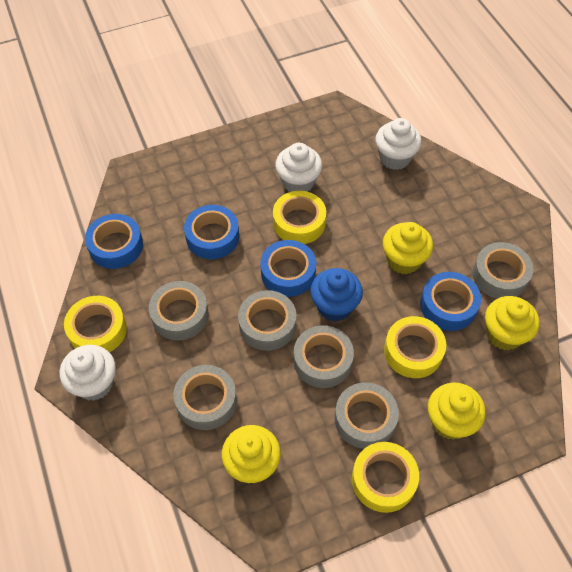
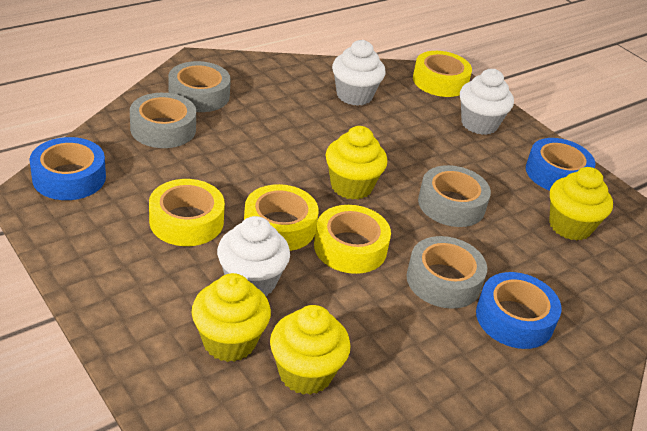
blue cupcake: 1 -> 0
blue tape: 4 -> 3
grey tape: 6 -> 4

